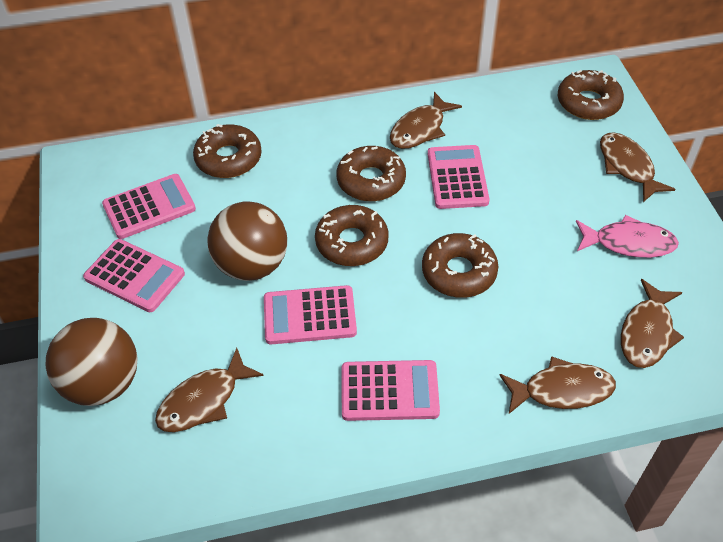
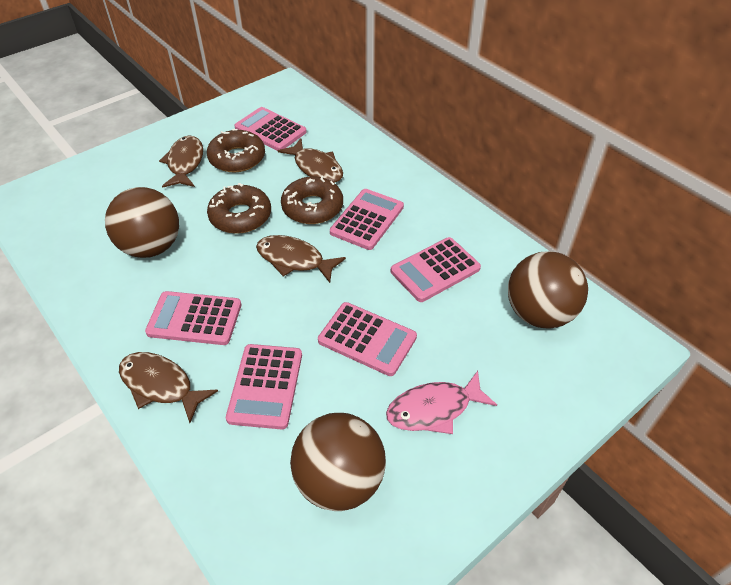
brown ball: 2 -> 3
brown donut: 5 -> 3
brown fish: 5 -> 4
pink calculator: 5 -> 6

